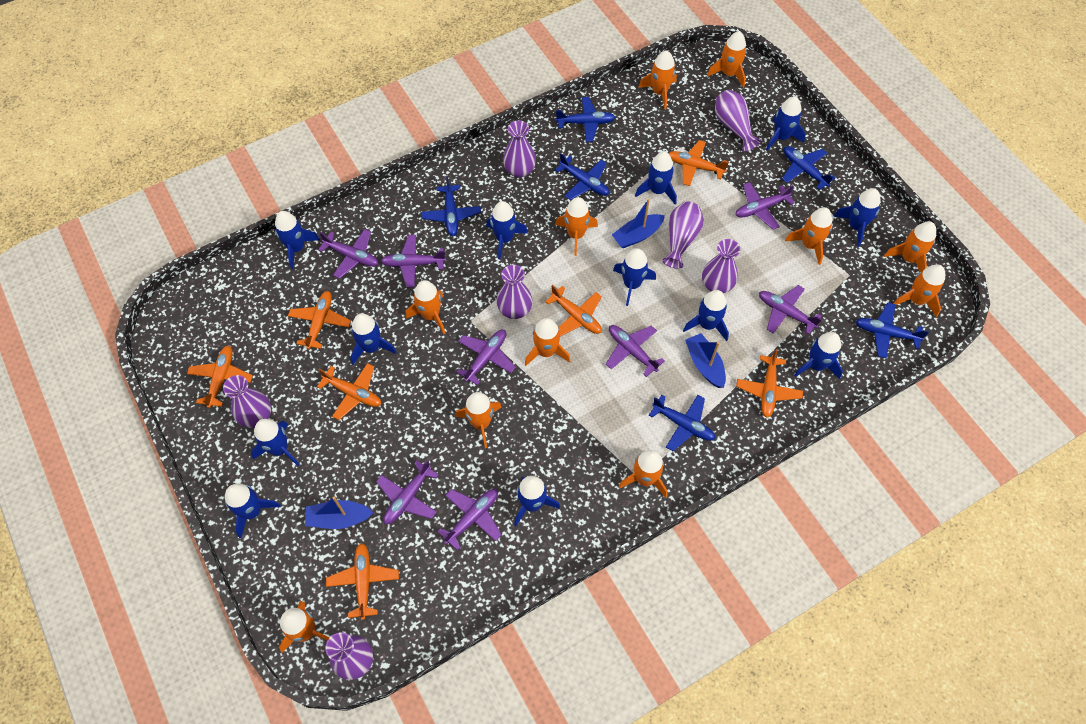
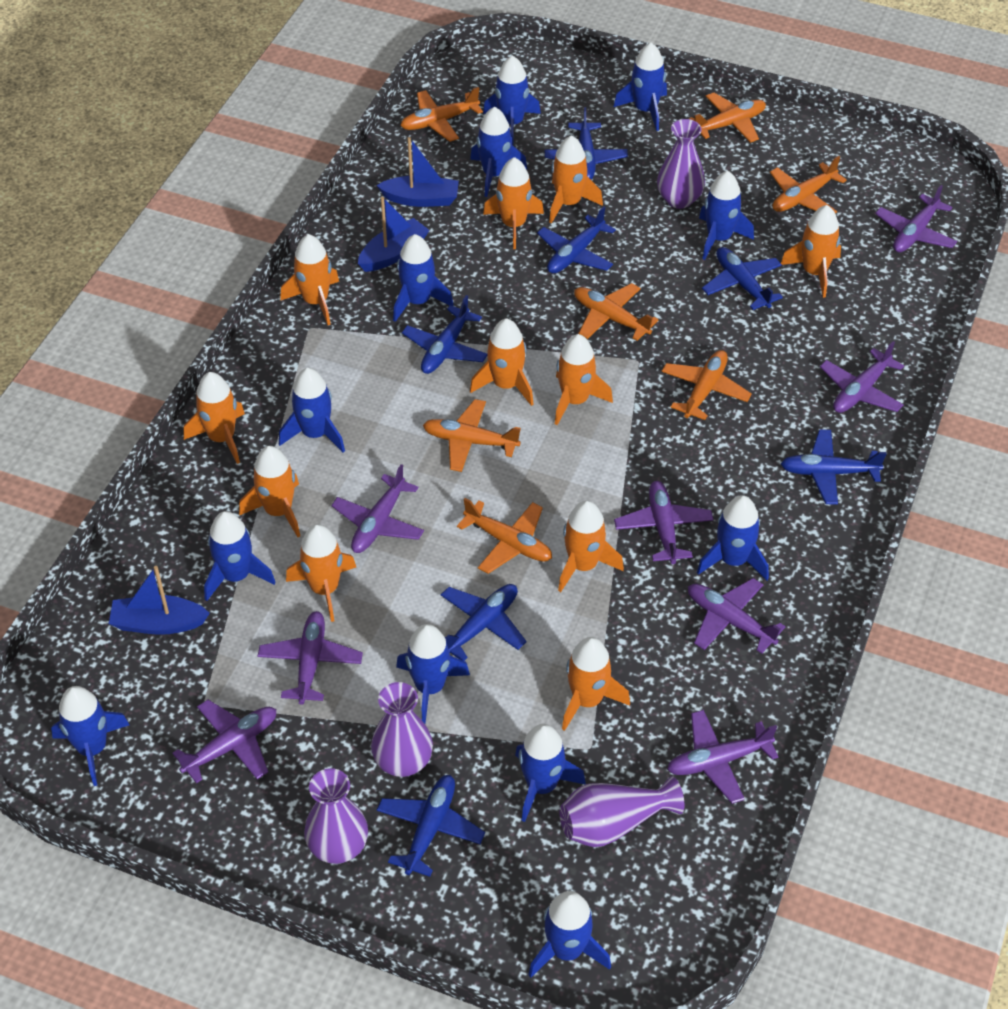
blue plane: 6 -> 7
purple vase: 7 -> 4

